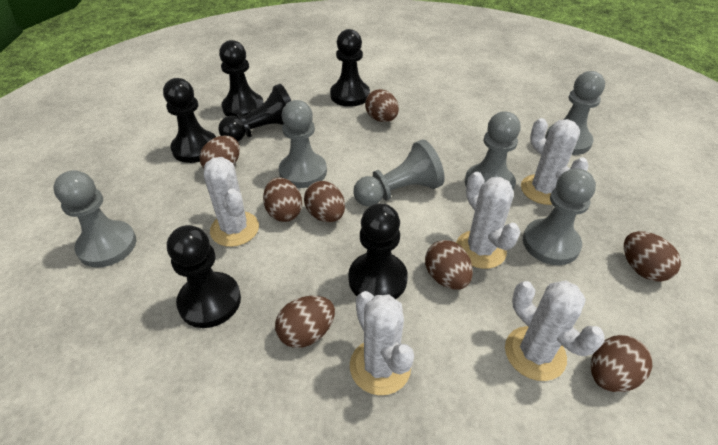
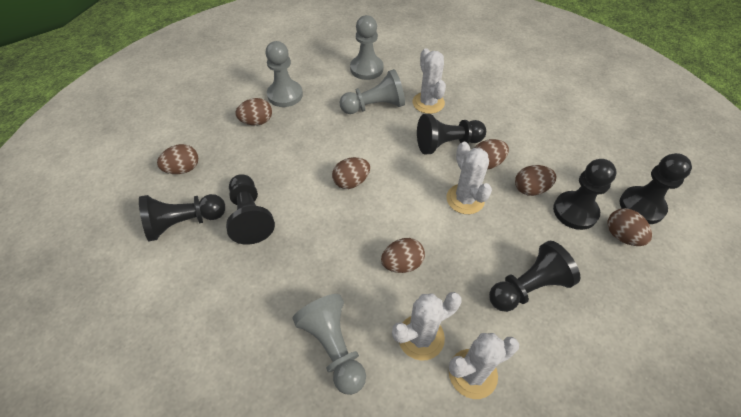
brown egg: 8 -> 7
grey pawn: 6 -> 4
white cactus: 5 -> 4

